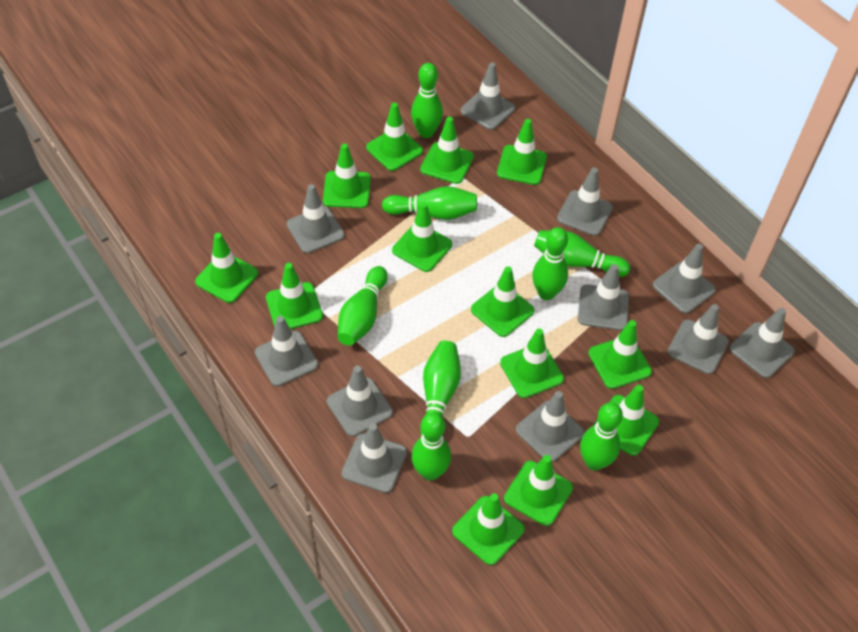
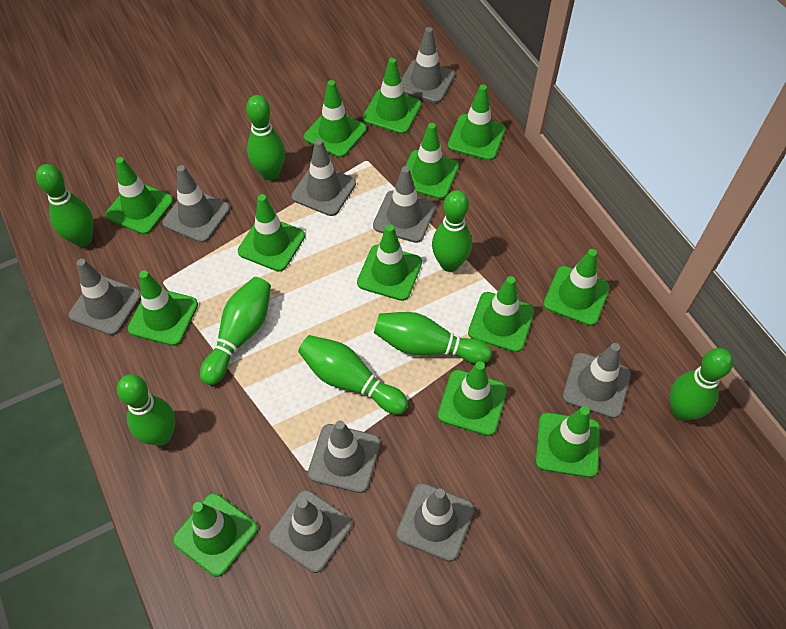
grey traffic cone: 11 -> 9

